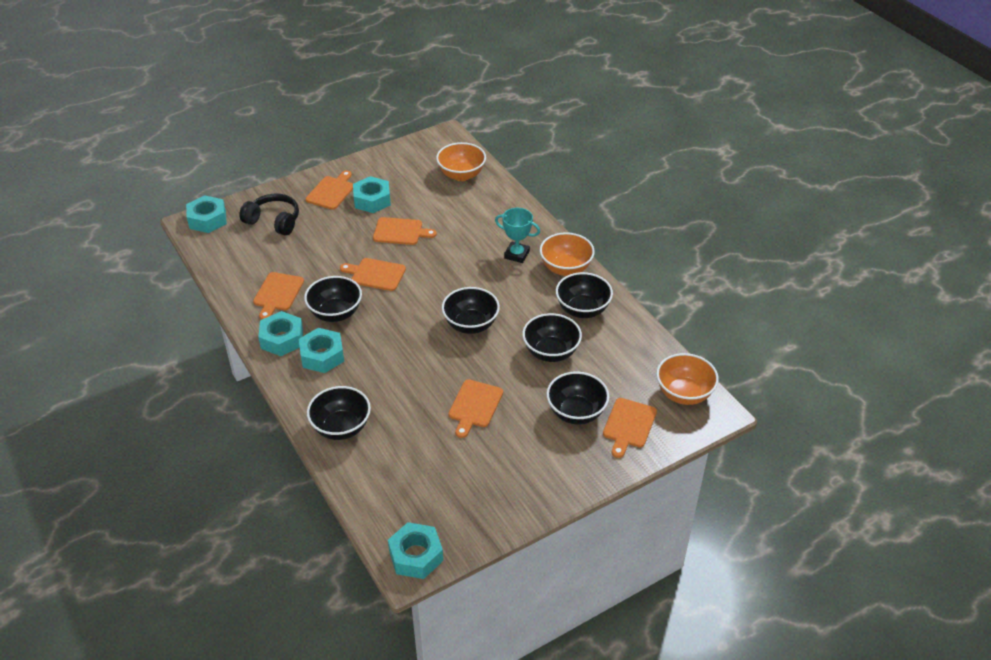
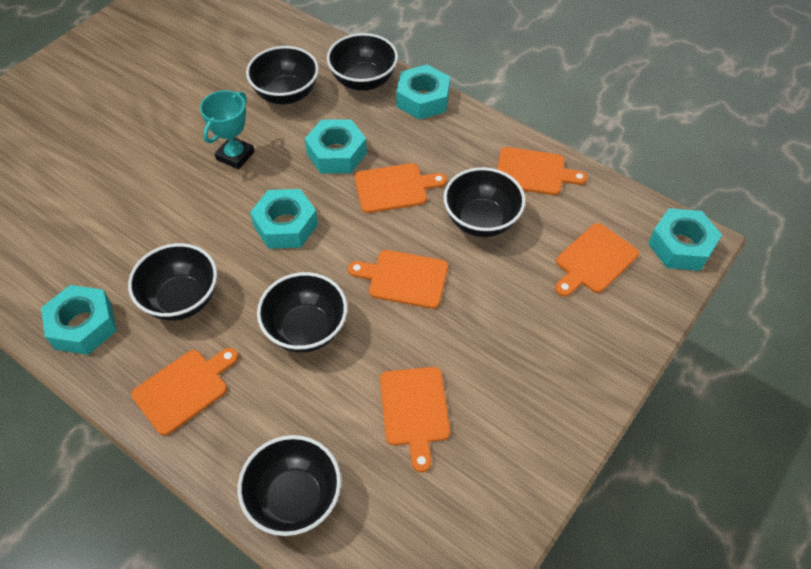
black headphones: 1 -> 0
orange bowl: 3 -> 0

